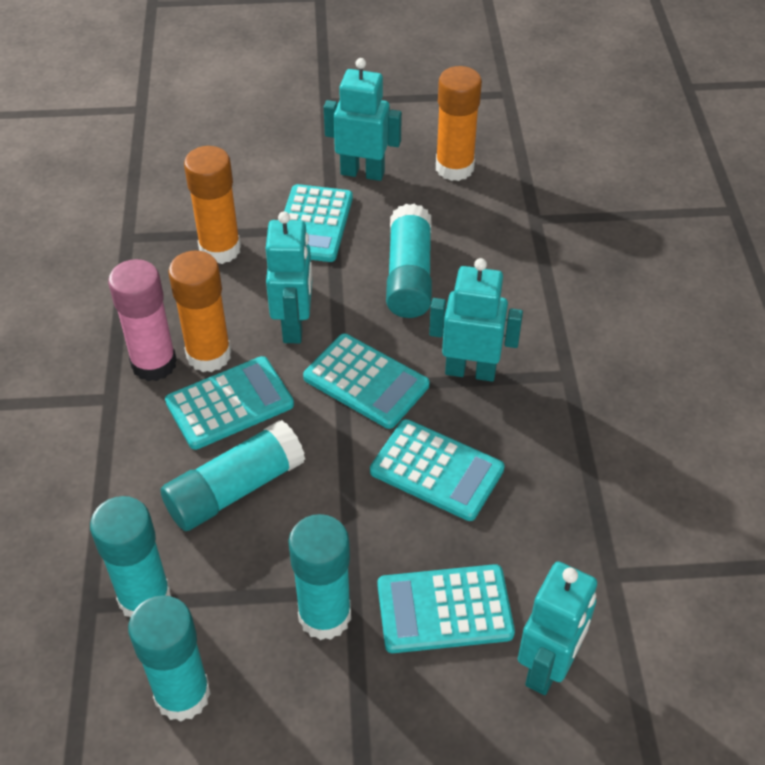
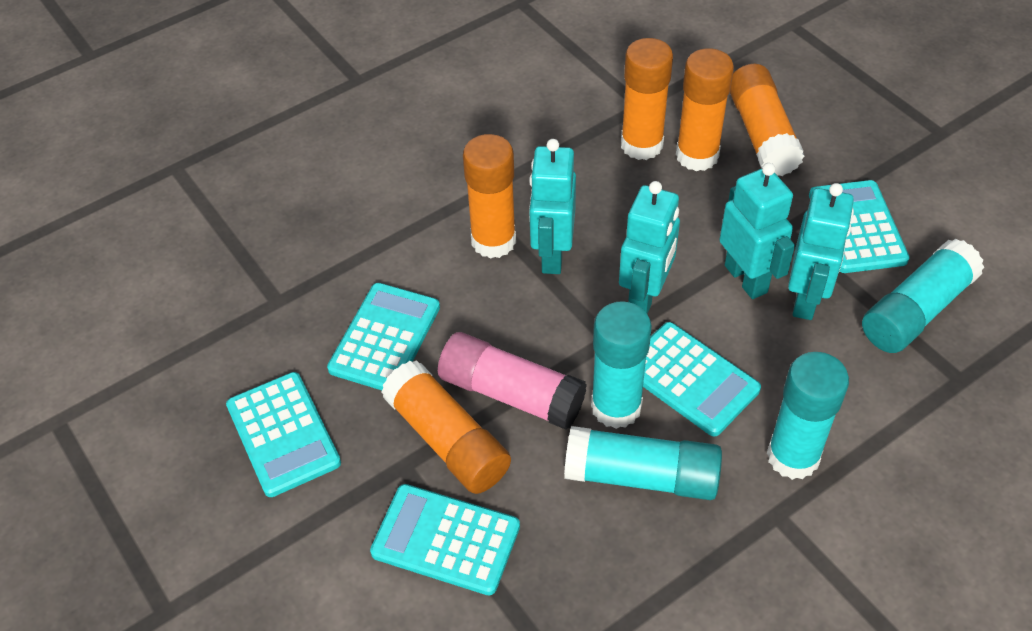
orange glue stick: 3 -> 5
turquoise glue stick: 5 -> 4

